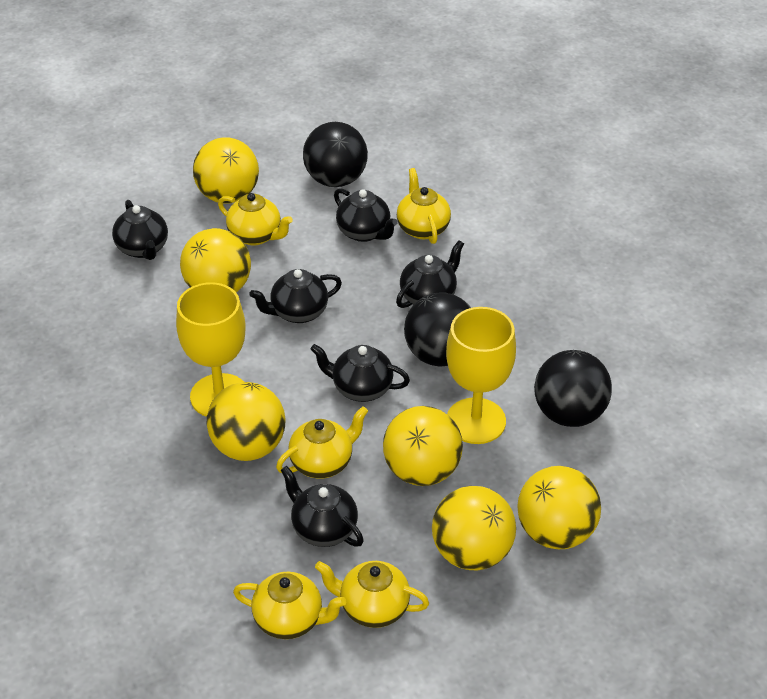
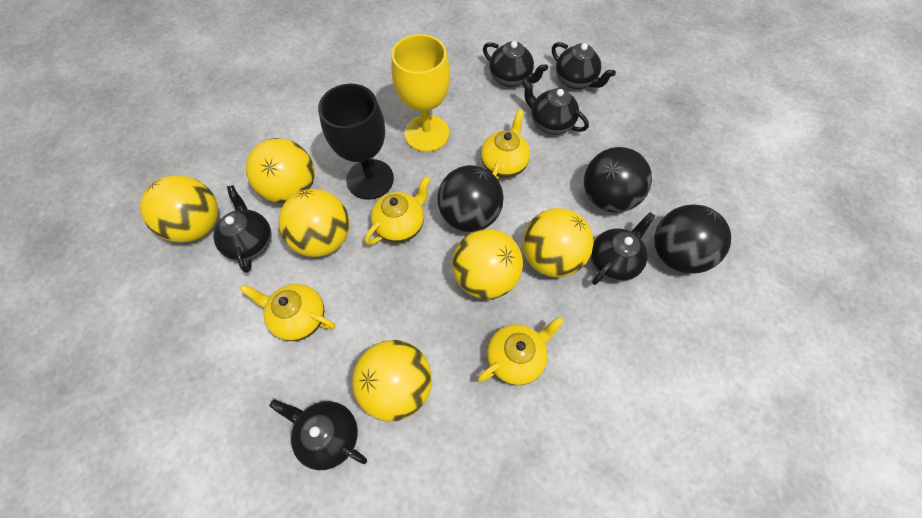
black goblet: 0 -> 1
yellow goblet: 2 -> 1
yellow teapot: 5 -> 4

